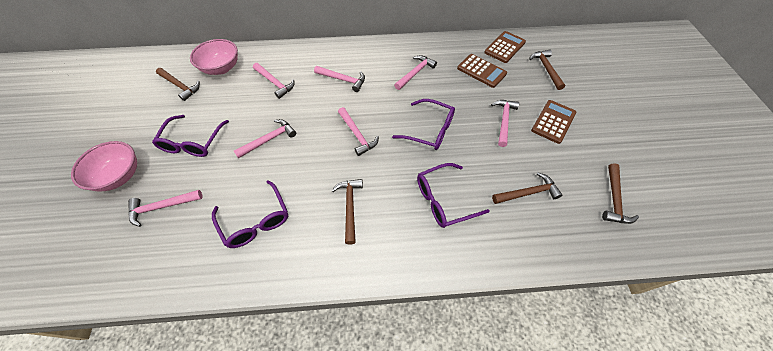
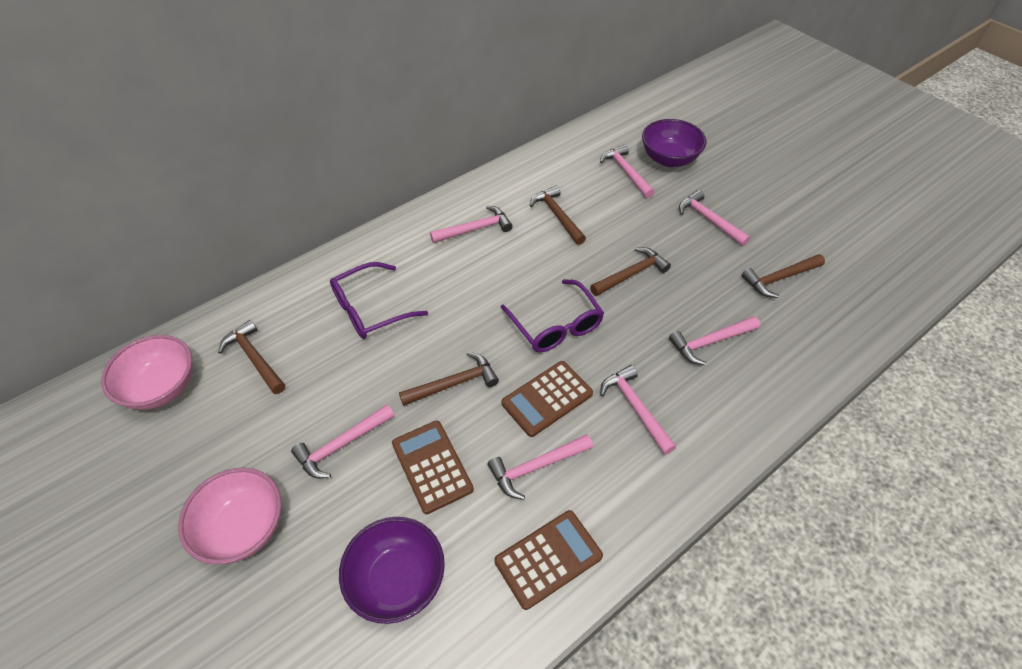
purple bowl: 0 -> 2
purple glasses: 4 -> 2

